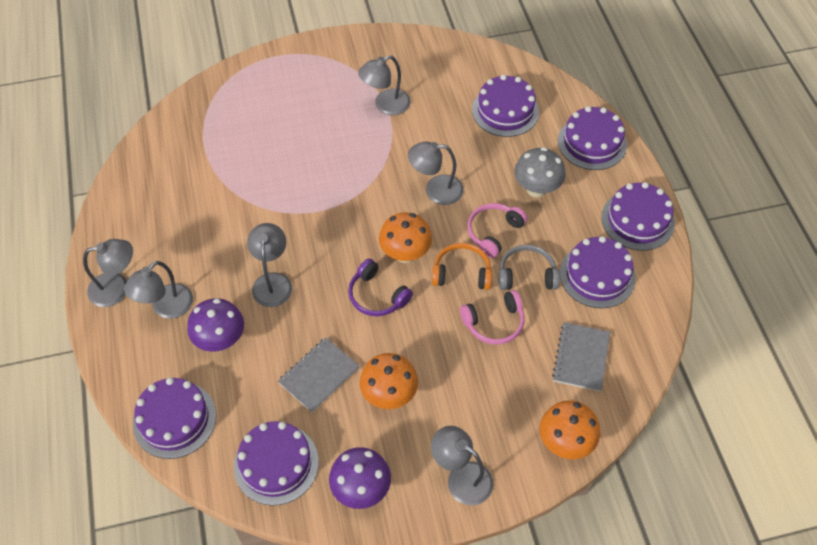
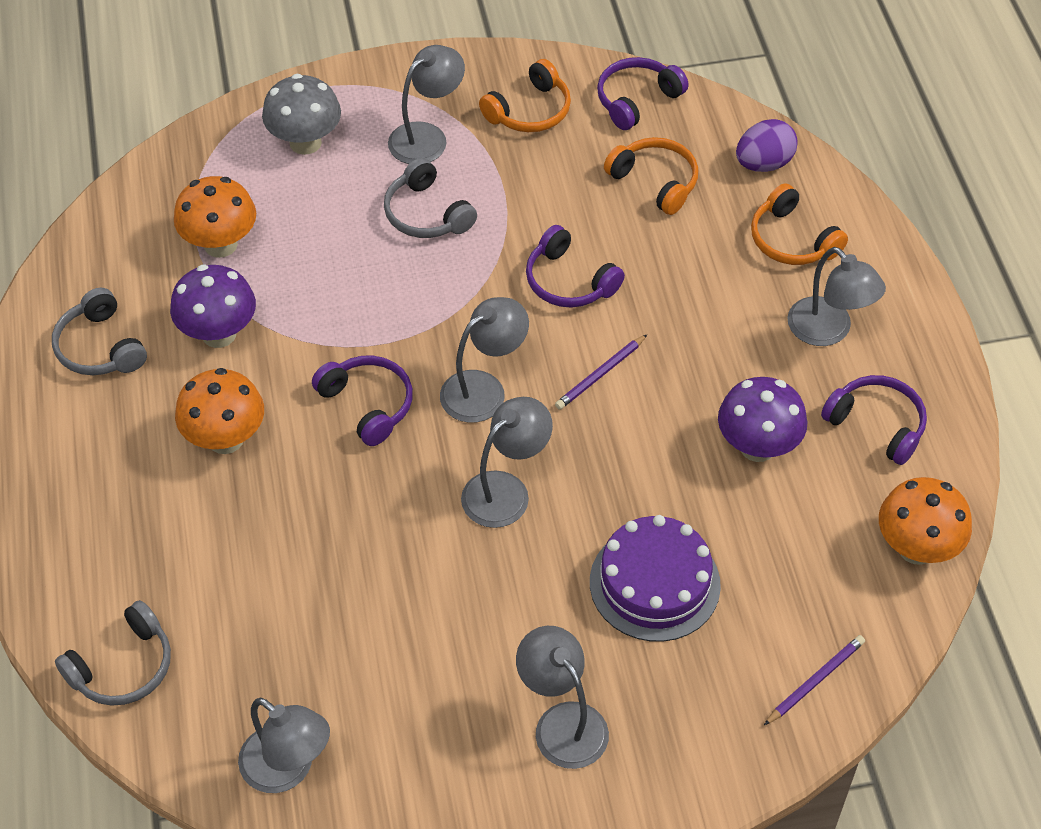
grey headphones: 1 -> 3
grey notebook: 2 -> 0
orange headphones: 1 -> 3
pink headphones: 2 -> 0
purple cake: 6 -> 1
purple egg: 0 -> 1
purple headphones: 1 -> 4
purple pencil: 0 -> 2

